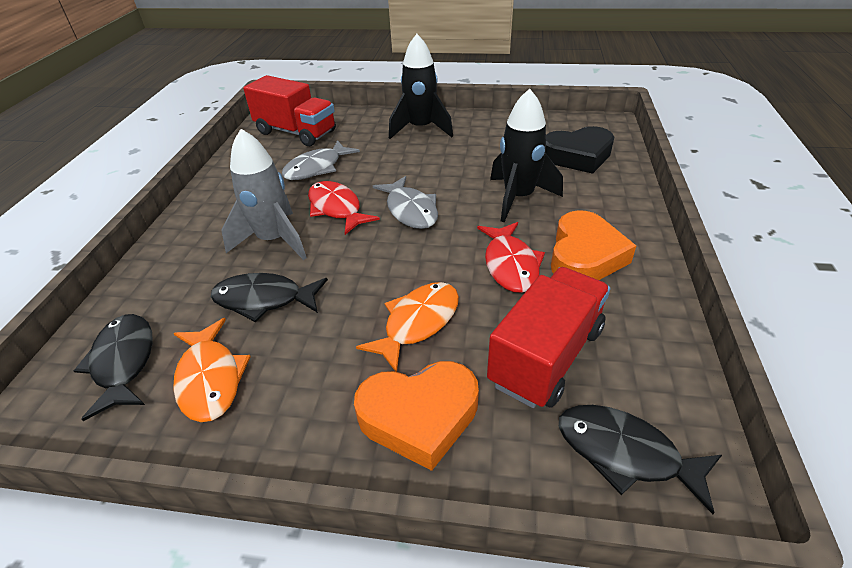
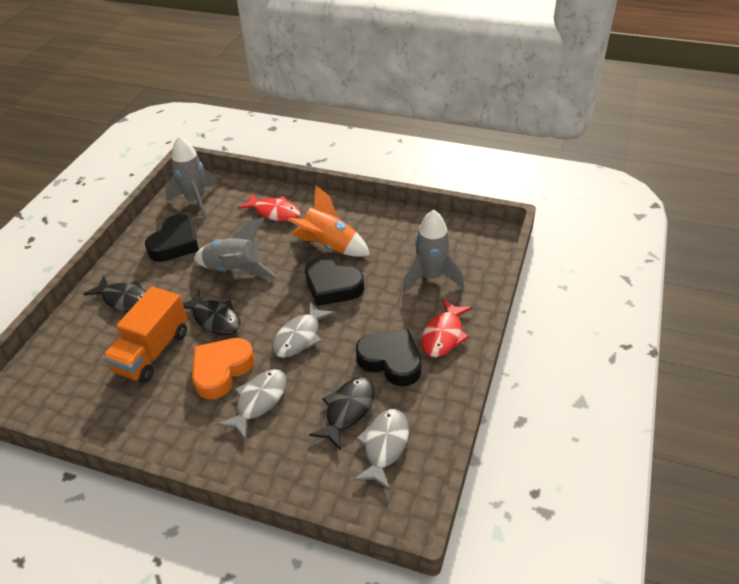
black heart: 1 -> 3
black rocket: 2 -> 0
grey fish: 2 -> 3
grey rocket: 1 -> 3
orange fish: 2 -> 0
orange heart: 2 -> 1
orange rocket: 0 -> 1
orange truck: 0 -> 1
red truck: 2 -> 0

